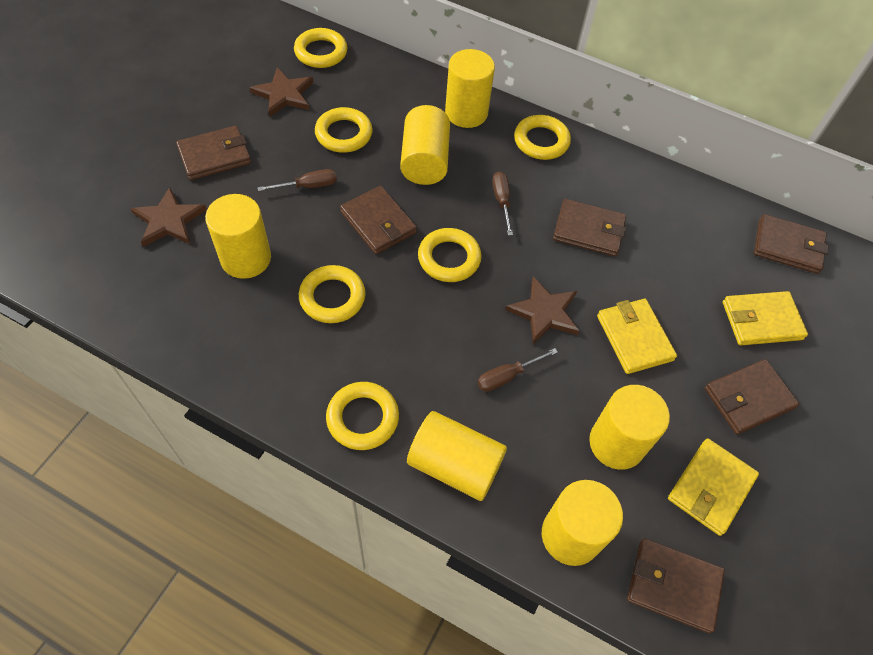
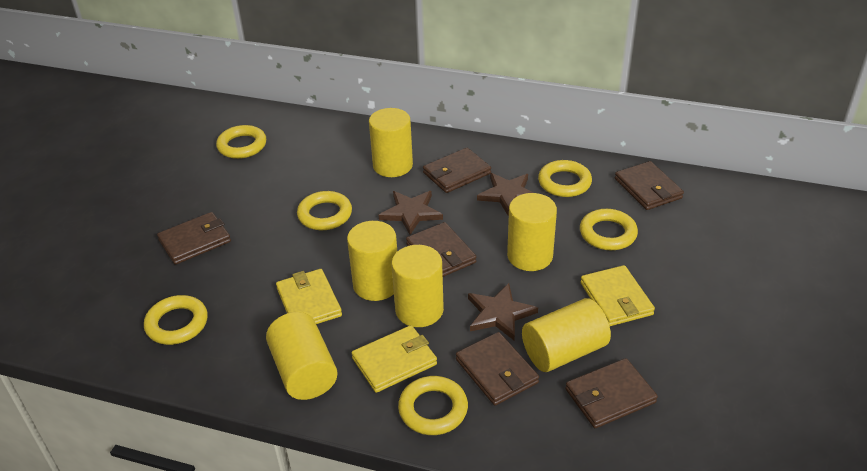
brown screwdriver: 3 -> 0

